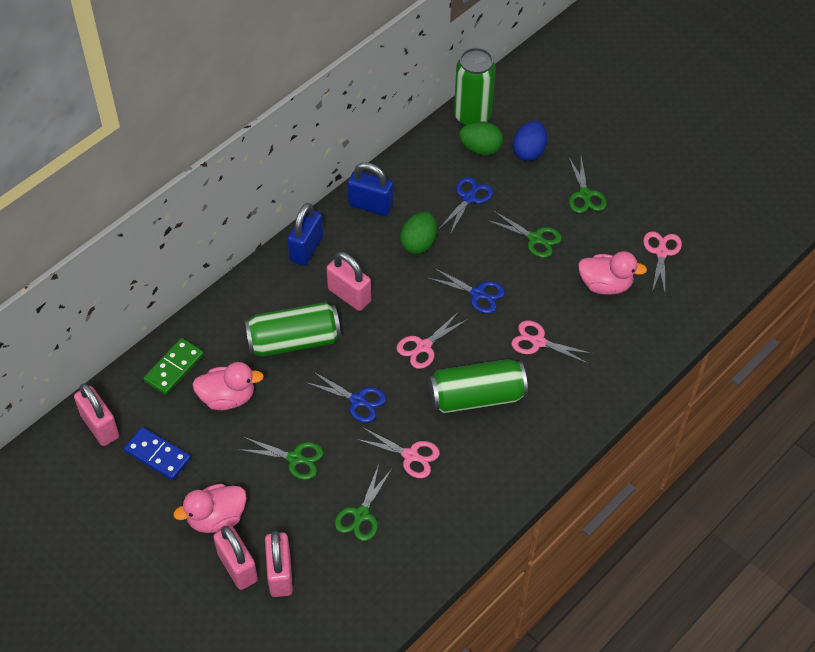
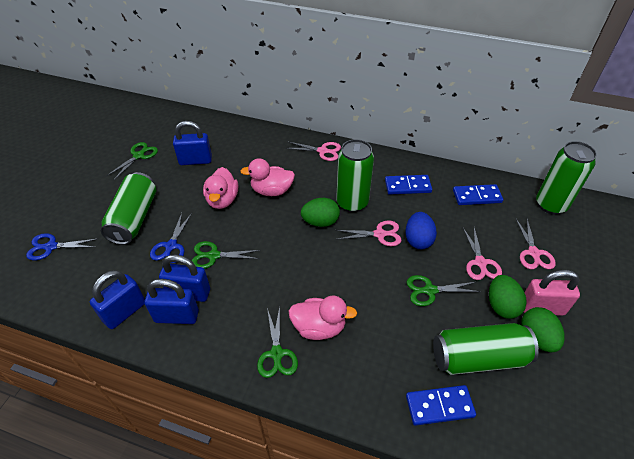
blue domino: 1 -> 3
blue padlock: 2 -> 4
blue scissors: 3 -> 2
green can: 3 -> 4
green domino: 1 -> 0
green egg: 2 -> 3
pink padlock: 4 -> 1

